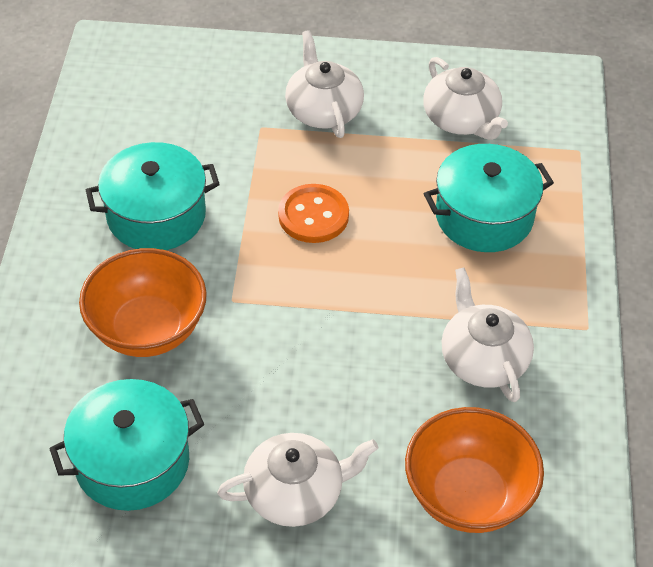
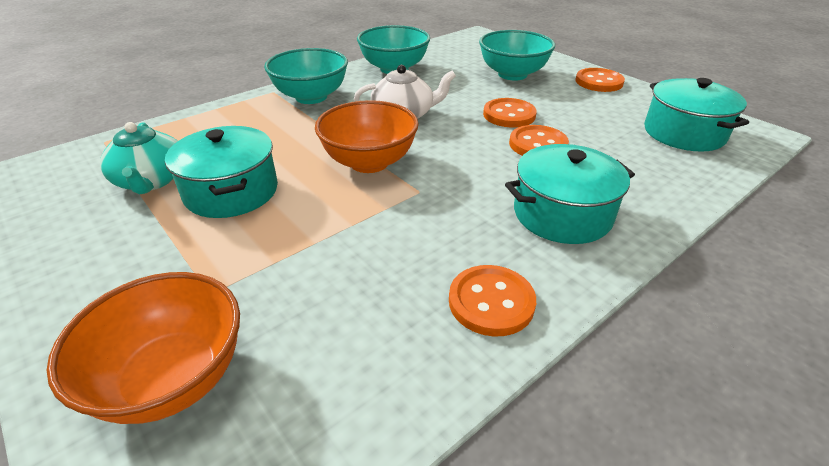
orange button: 1 -> 4
turquoise bowl: 0 -> 3
turquoise teapot: 0 -> 1
white teapot: 4 -> 1

